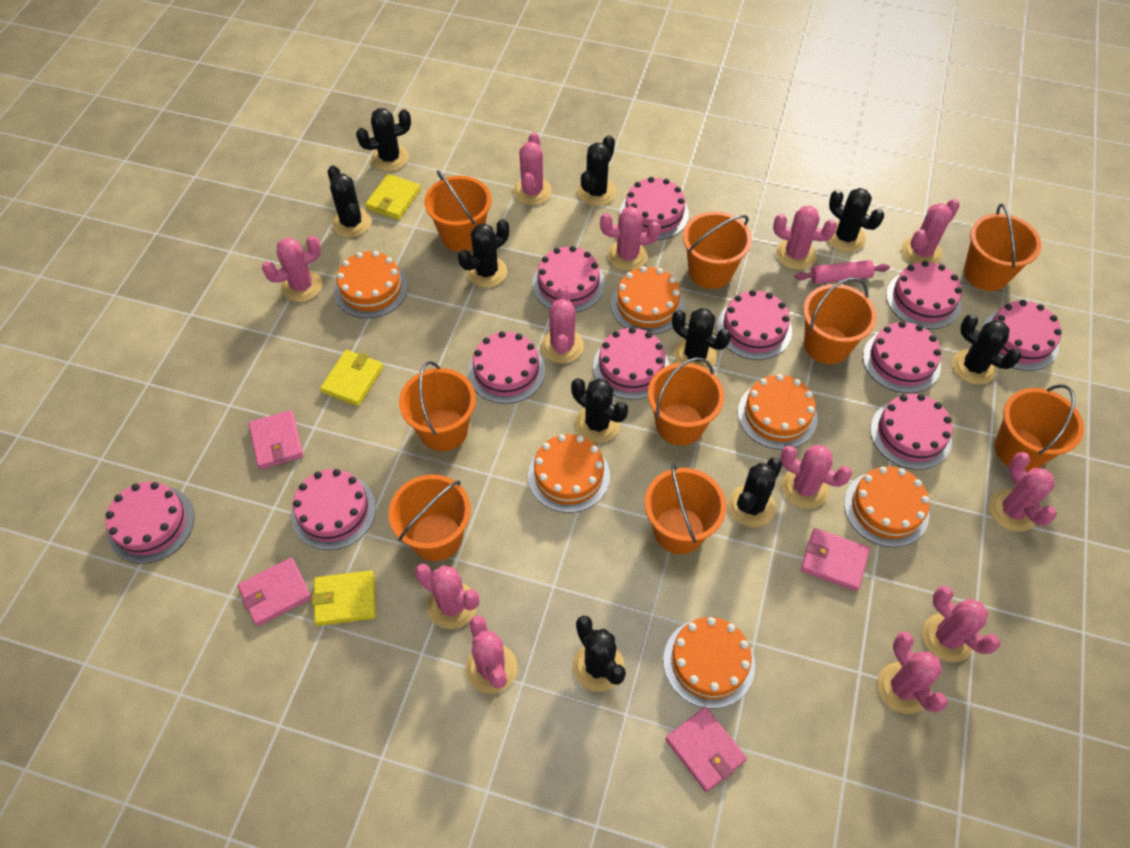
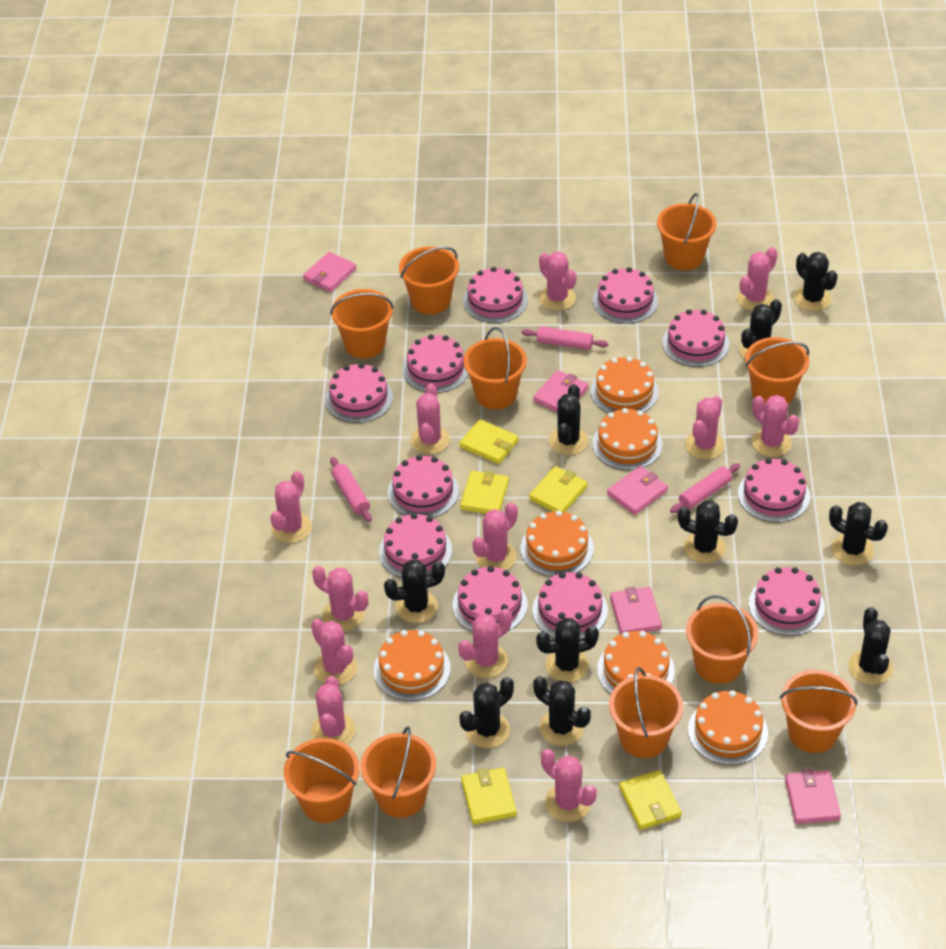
orange bucket: 9 -> 10
pink rolling pin: 1 -> 3
pink wallet: 4 -> 5
yellow wallet: 3 -> 5

